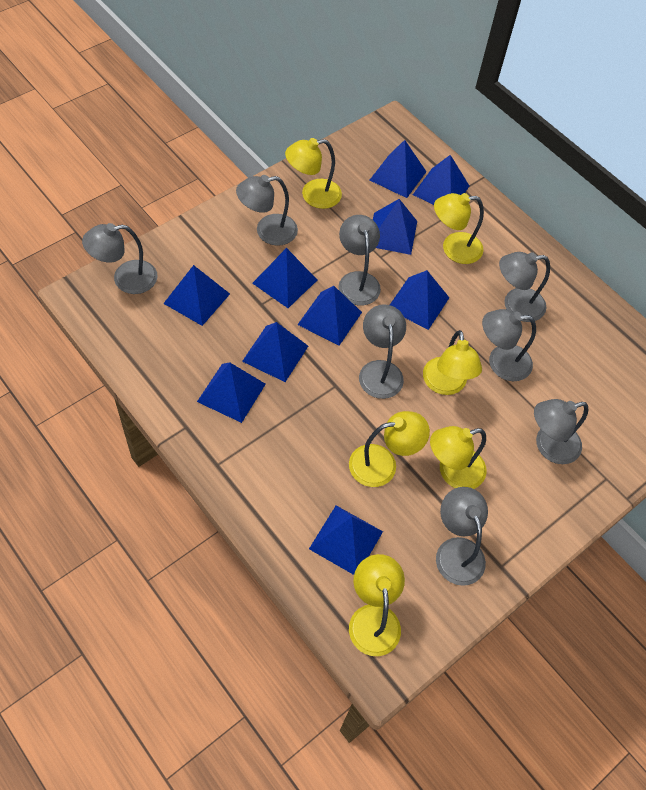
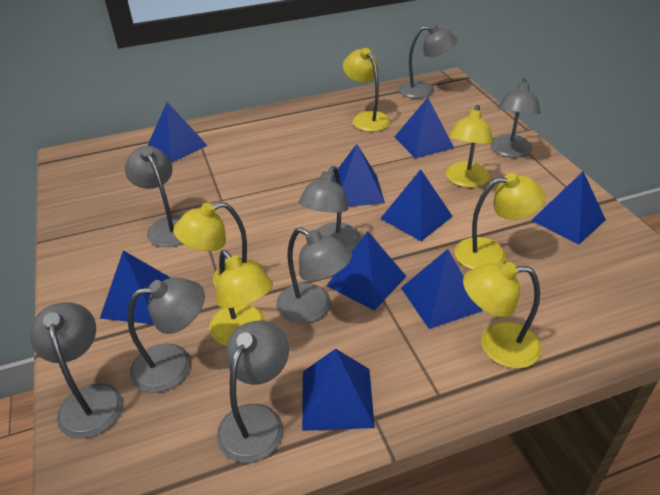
blue pyramid: 10 -> 9

